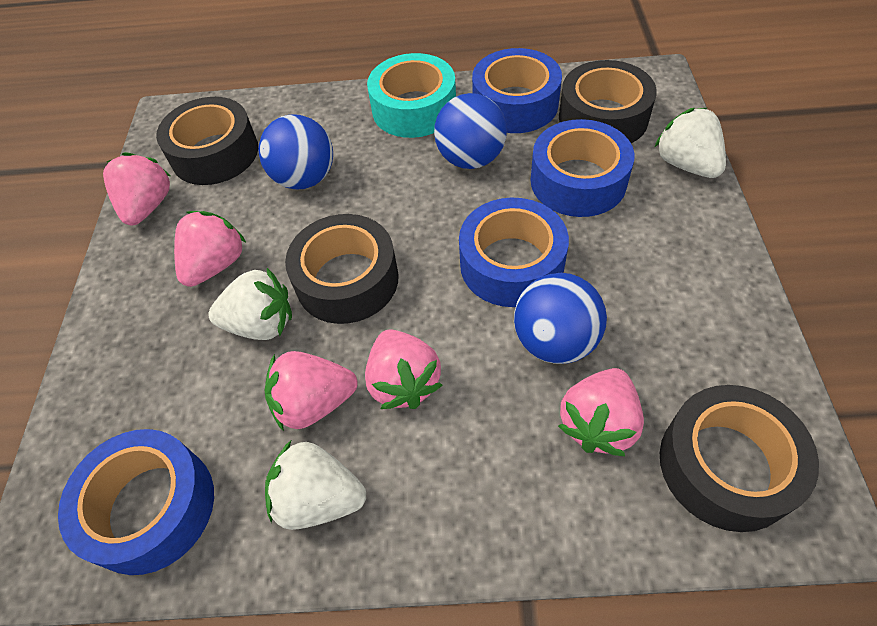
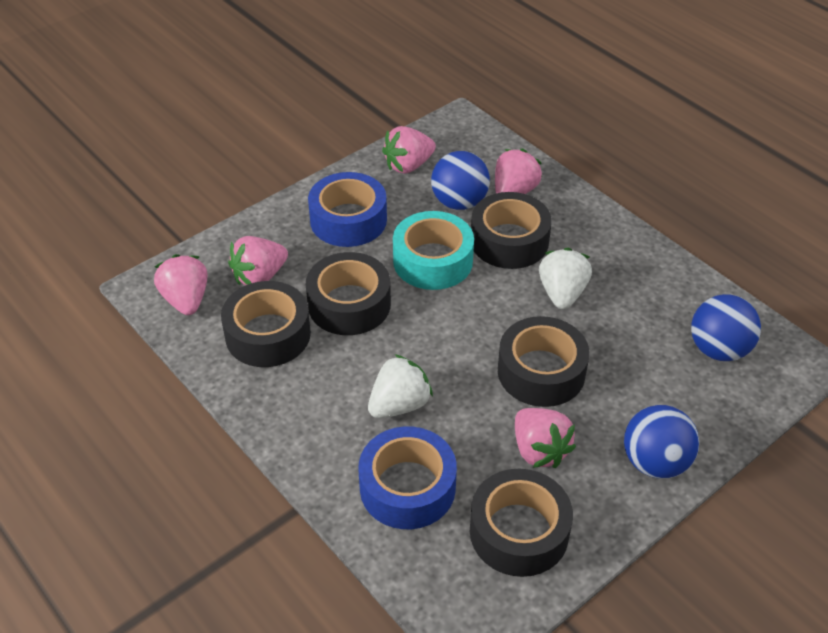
black tape: 4 -> 5
blue tape: 4 -> 2
white strawberry: 3 -> 2

